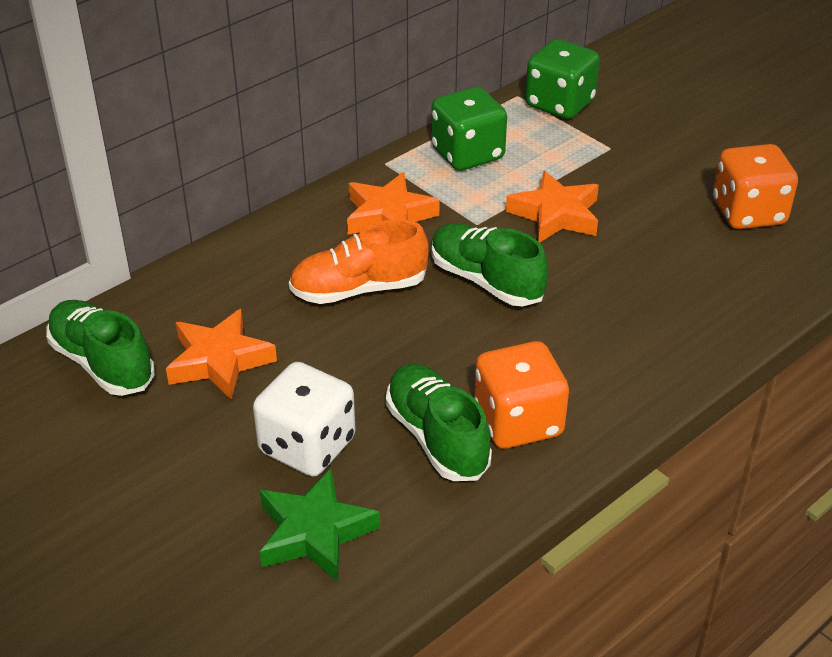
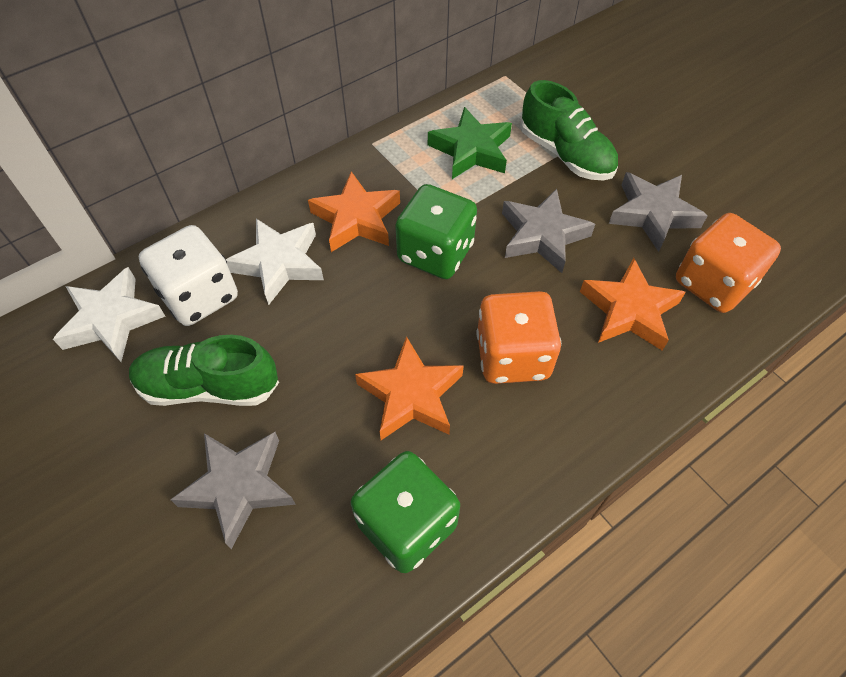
green shoe: 3 -> 2
grey star: 0 -> 3
orange shoe: 1 -> 0
white star: 0 -> 2

